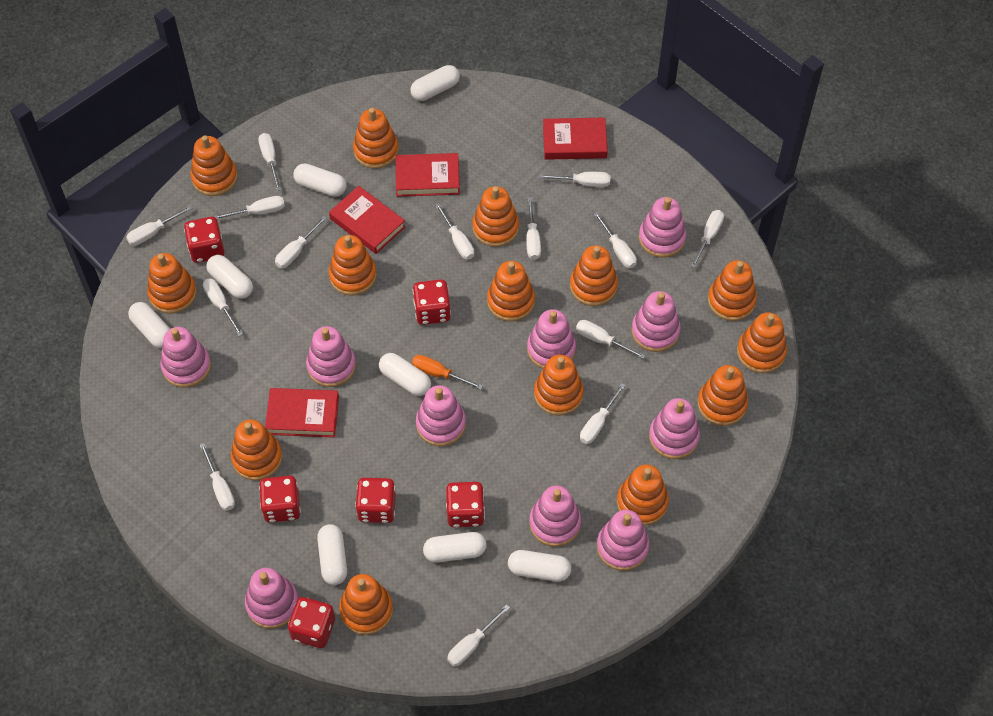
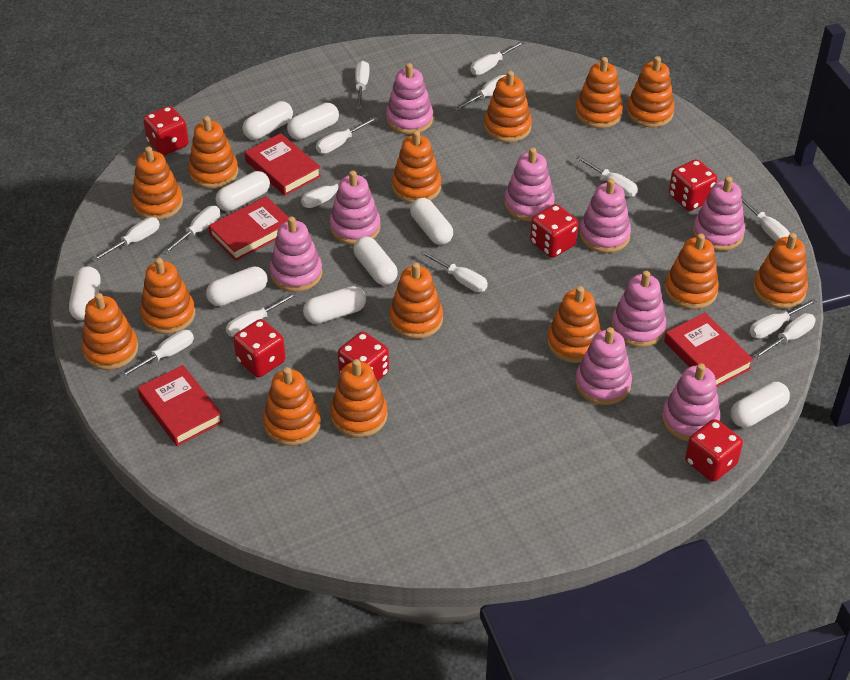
orange screwdriver: 1 -> 0
pink stacking toy: 10 -> 9
white capsule: 8 -> 9

